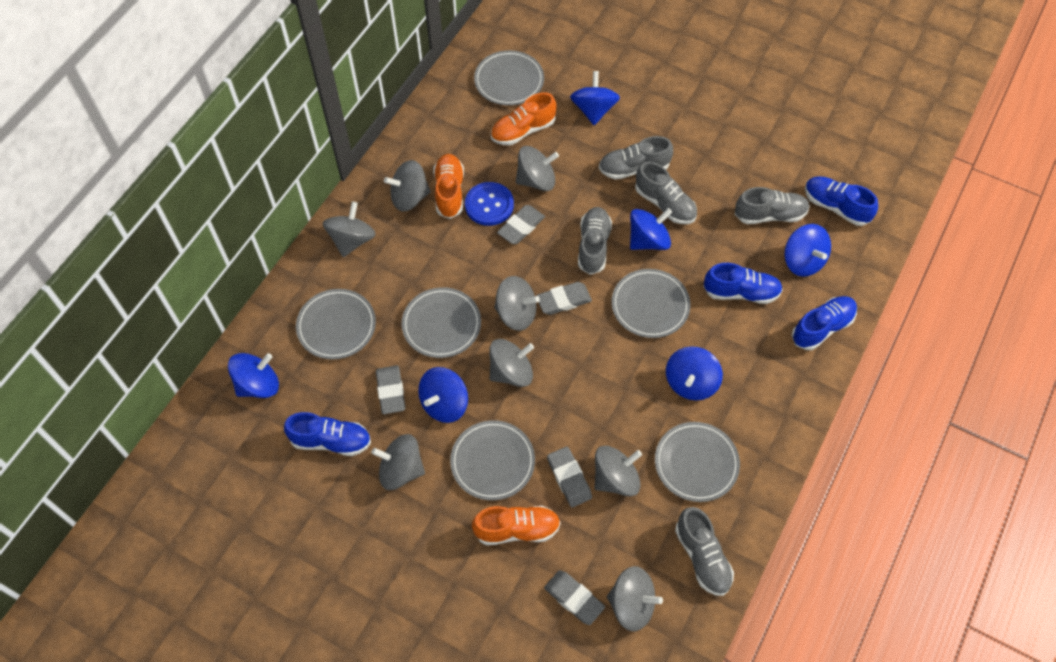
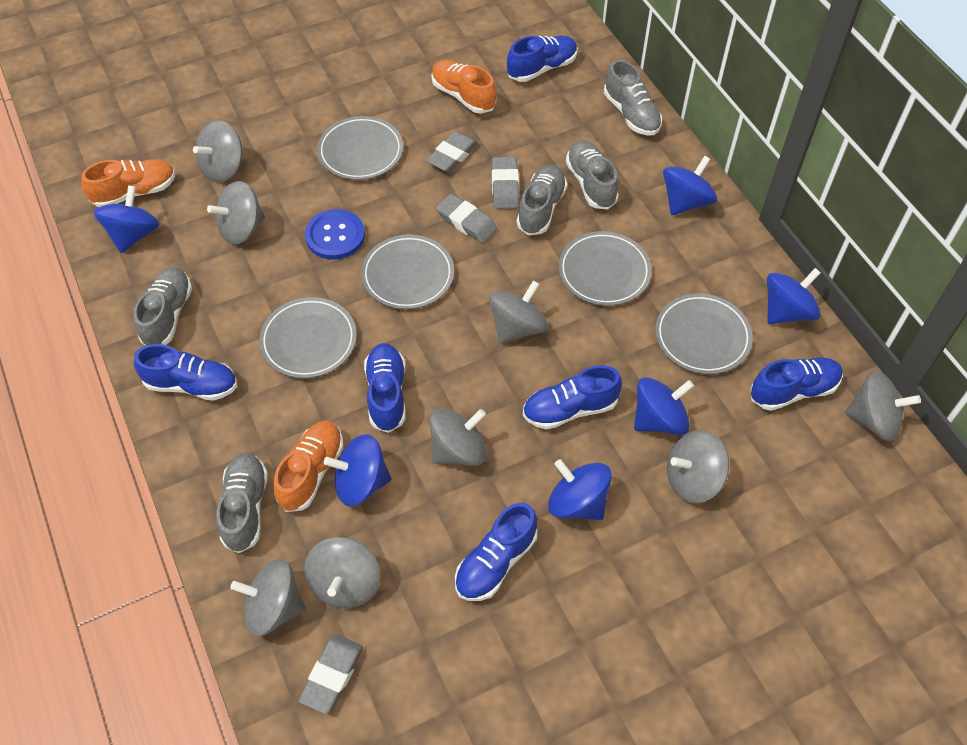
blue shoe: 4 -> 6
grey eraser: 5 -> 4
grey plate: 6 -> 5

